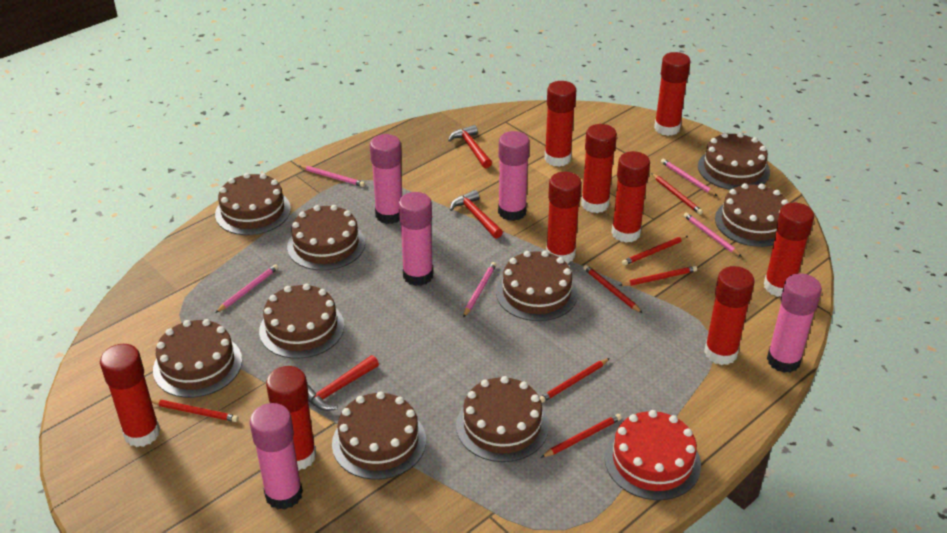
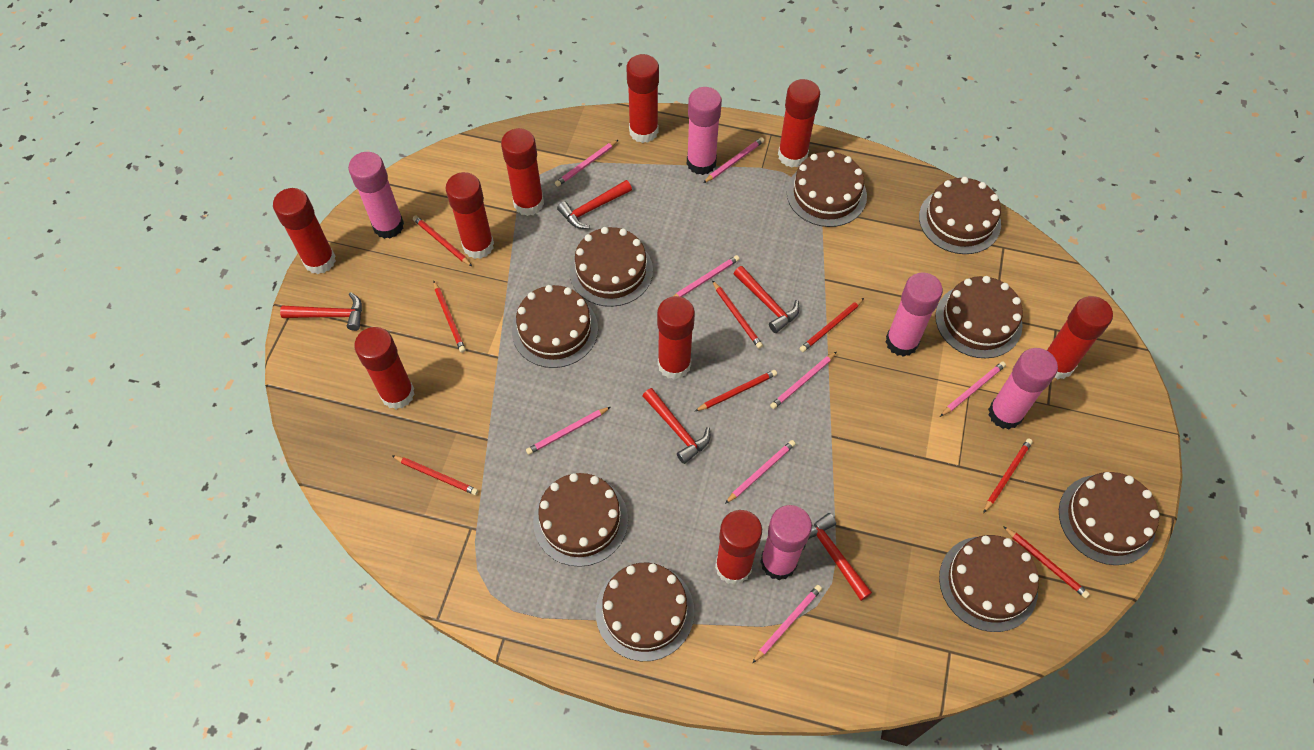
pink pencil: 5 -> 8
red cake: 1 -> 0
red hammer: 3 -> 5
red pencil: 7 -> 8

